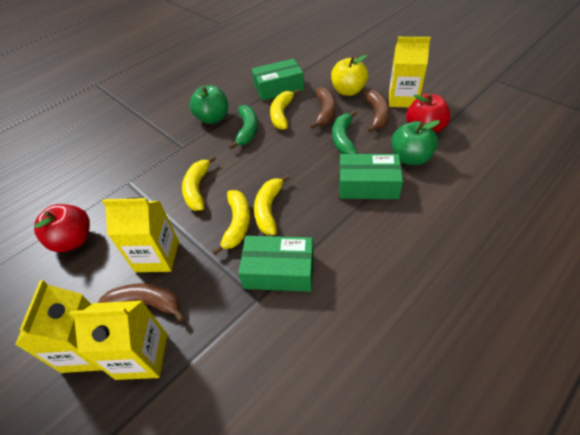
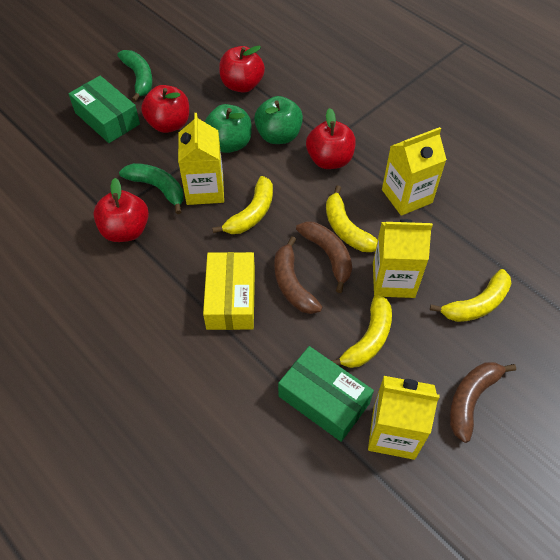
green box: 3 -> 2
red apple: 2 -> 4
yellow apple: 1 -> 0
yellow box: 0 -> 1

